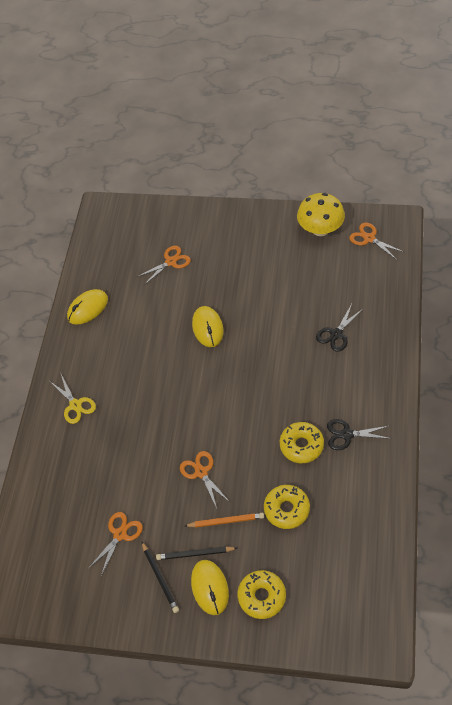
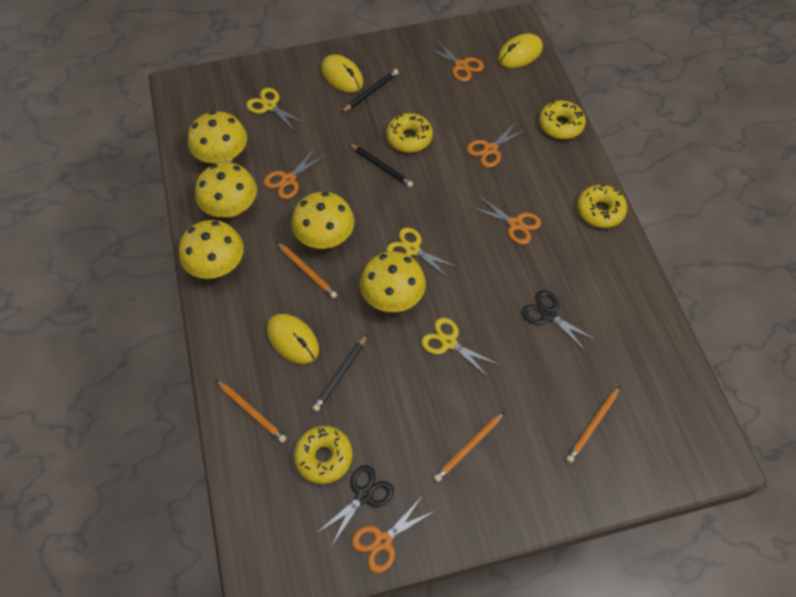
black pencil: 2 -> 3
orange pencil: 1 -> 4
orange scissors: 4 -> 5
yellow donut: 3 -> 4
yellow mushroom: 1 -> 5
yellow scissors: 1 -> 3

